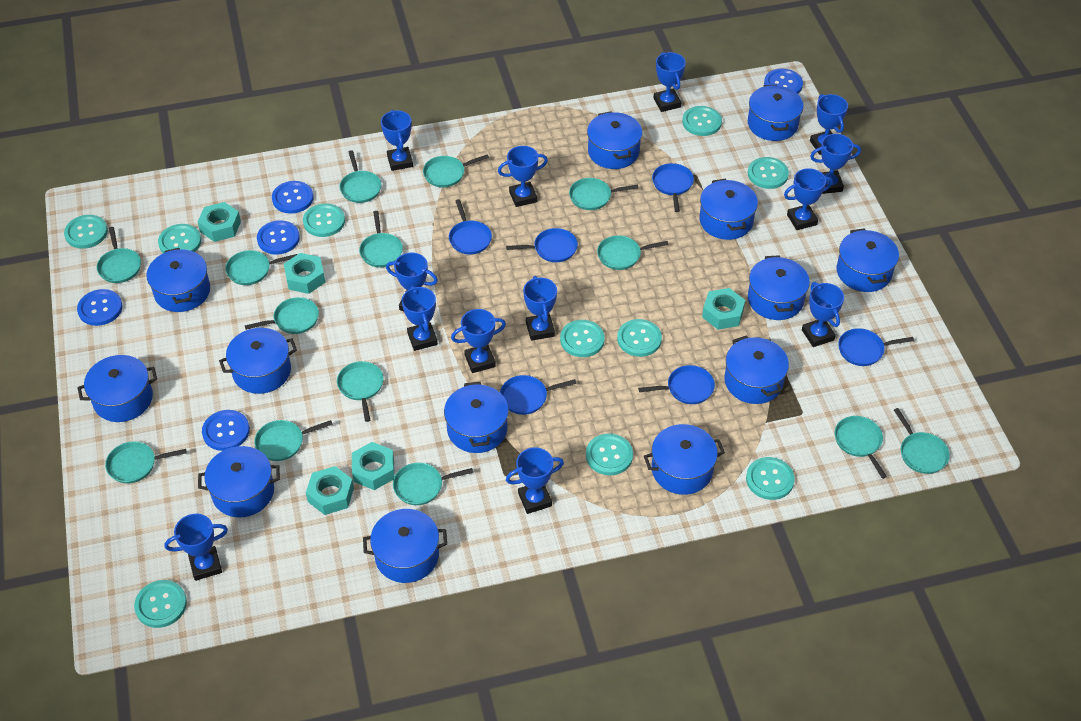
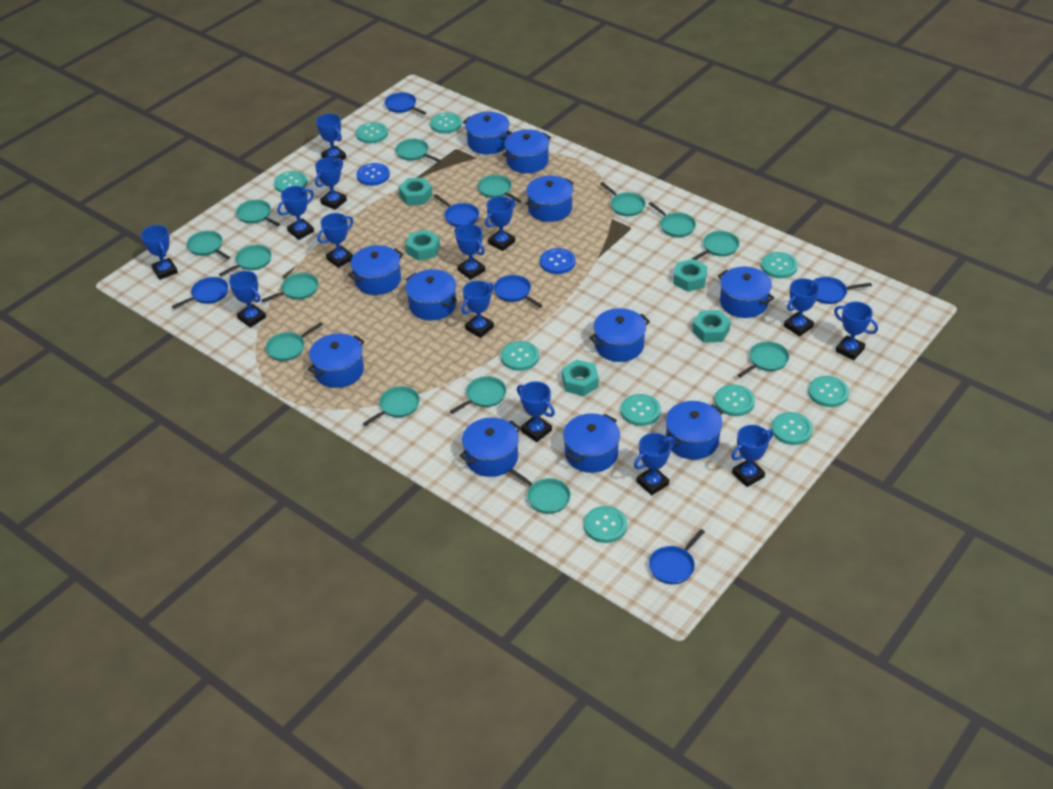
blue button: 5 -> 2
blue pot: 13 -> 11
blue trophy: 13 -> 14

